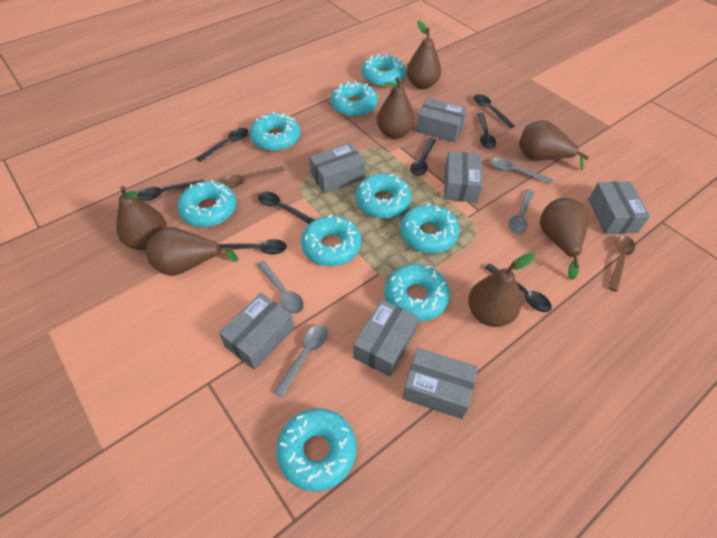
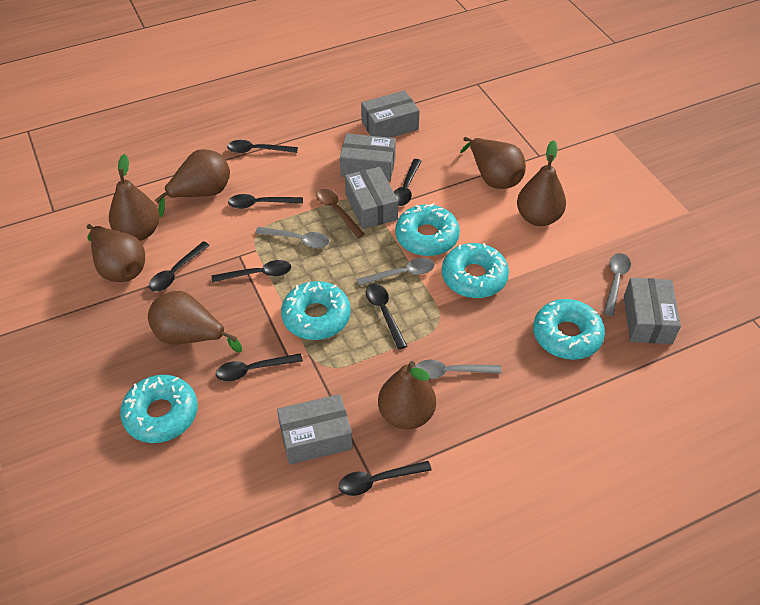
brown spoon: 2 -> 1
grey box: 7 -> 5
turquoise donut: 9 -> 5

